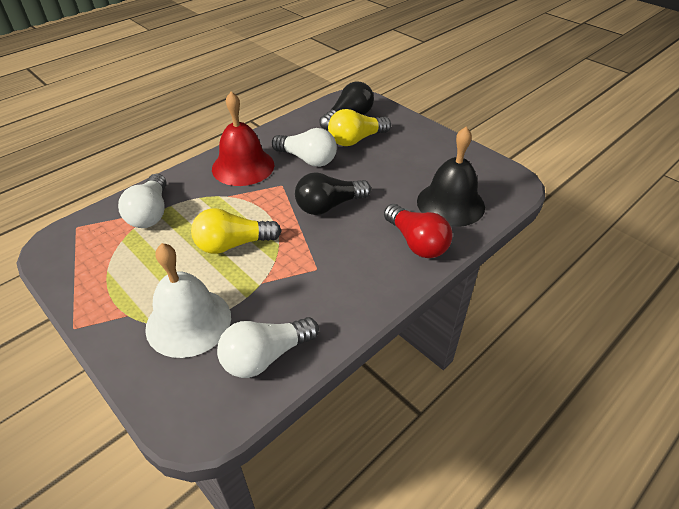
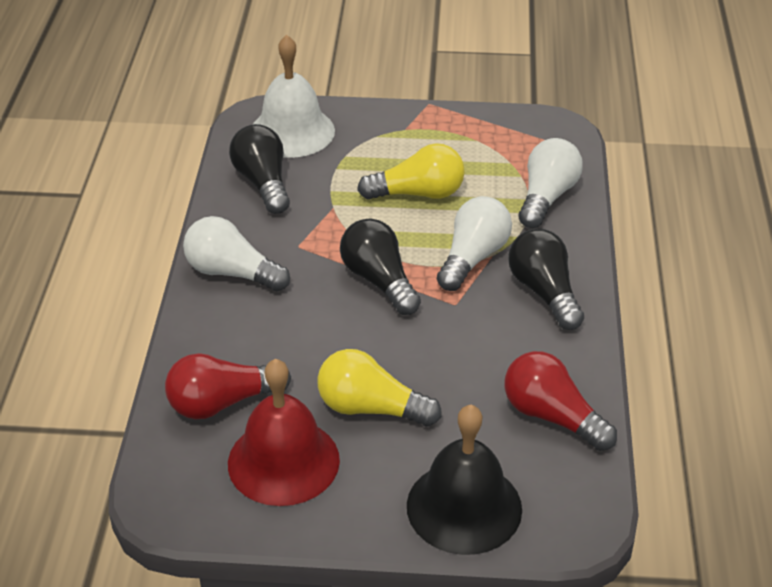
black light bulb: 2 -> 3
red light bulb: 1 -> 2

